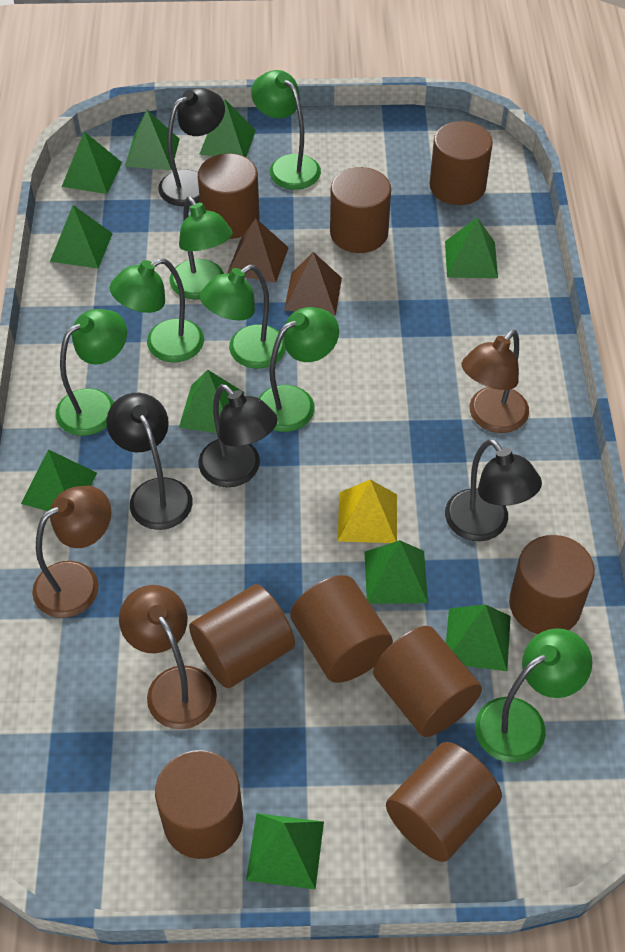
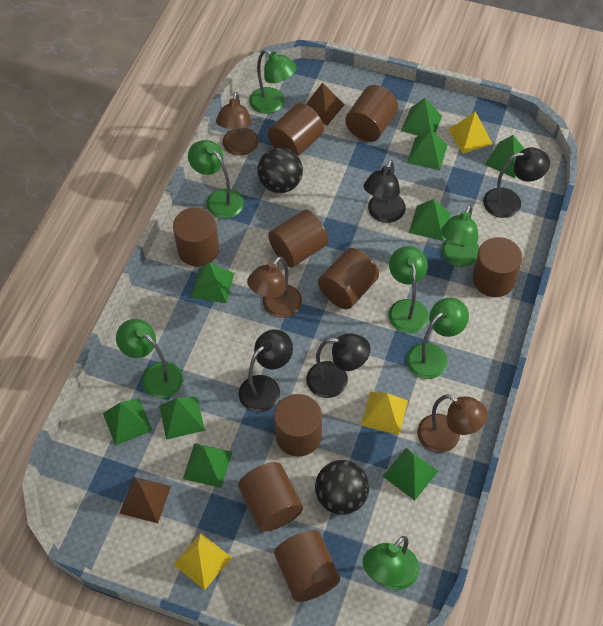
black ball: 0 -> 2
green pyramid: 10 -> 9
yellow pyramid: 1 -> 3

